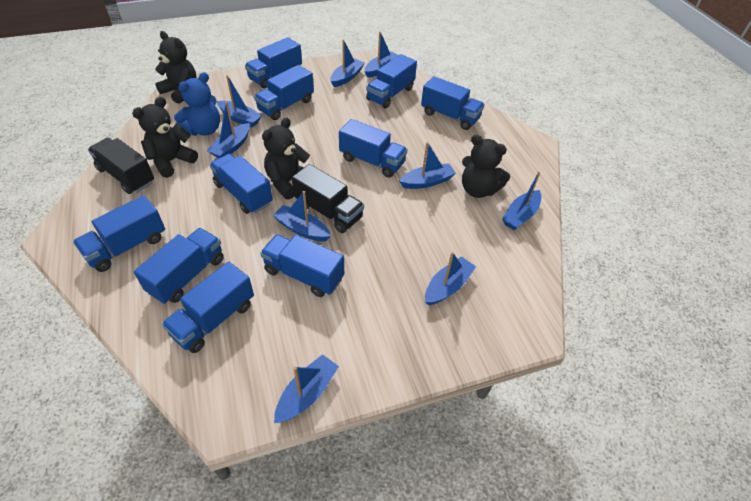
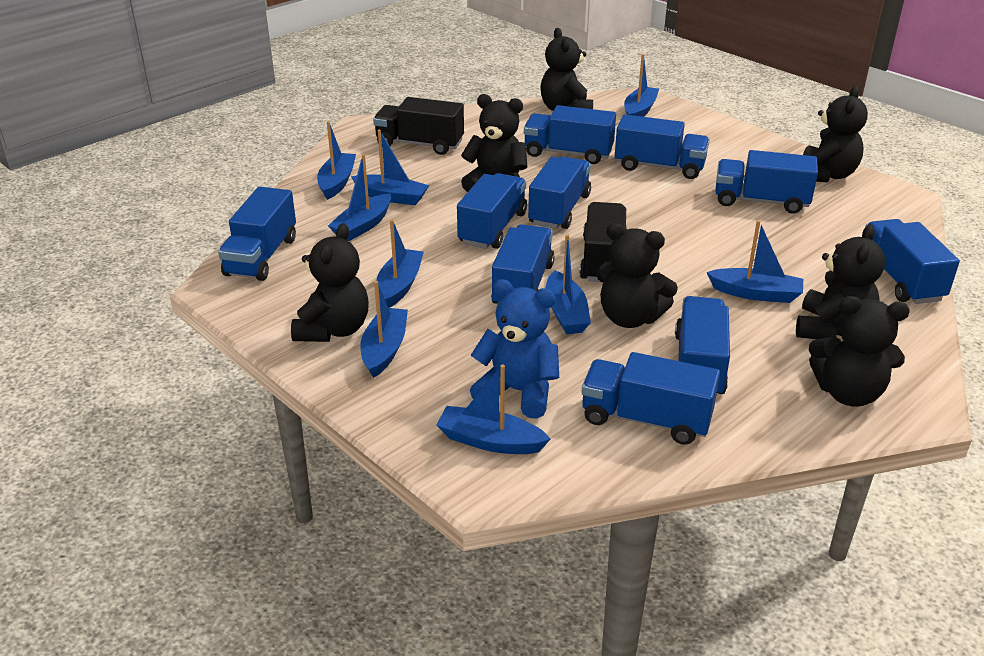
black teddy bear: 4 -> 7

